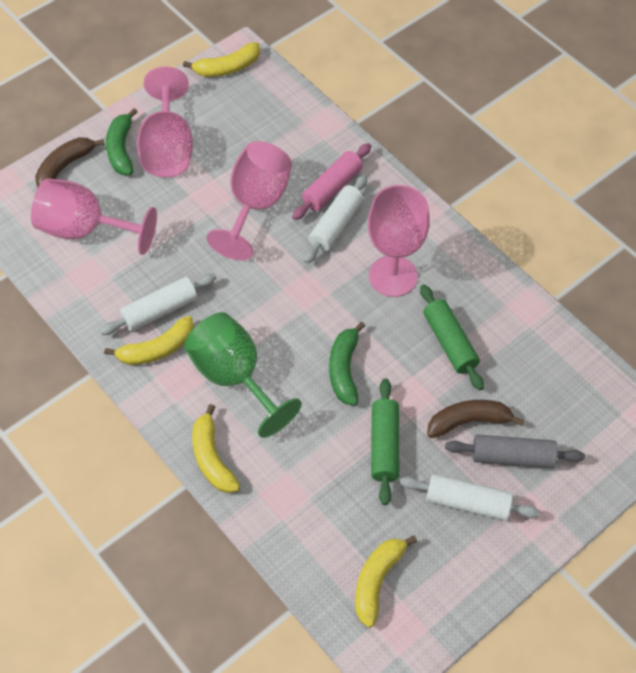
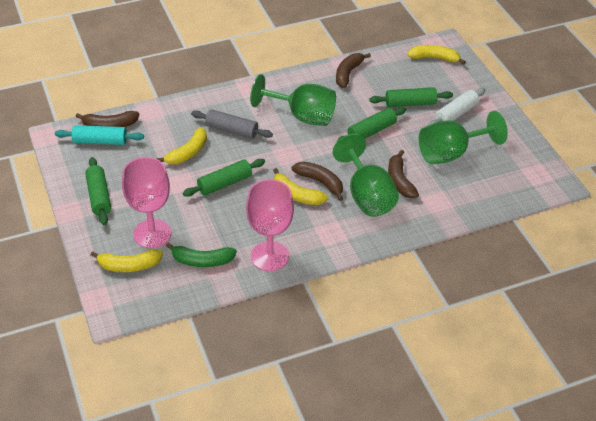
brown banana: 2 -> 4
green banana: 2 -> 1
green goblet: 1 -> 3
green rolling pin: 2 -> 4
pink goblet: 4 -> 2
pink rolling pin: 1 -> 0
turquoise rolling pin: 0 -> 1
white rolling pin: 3 -> 1

